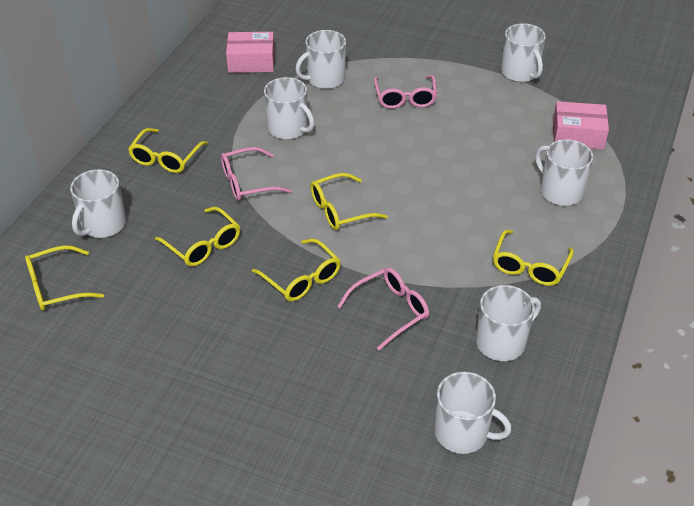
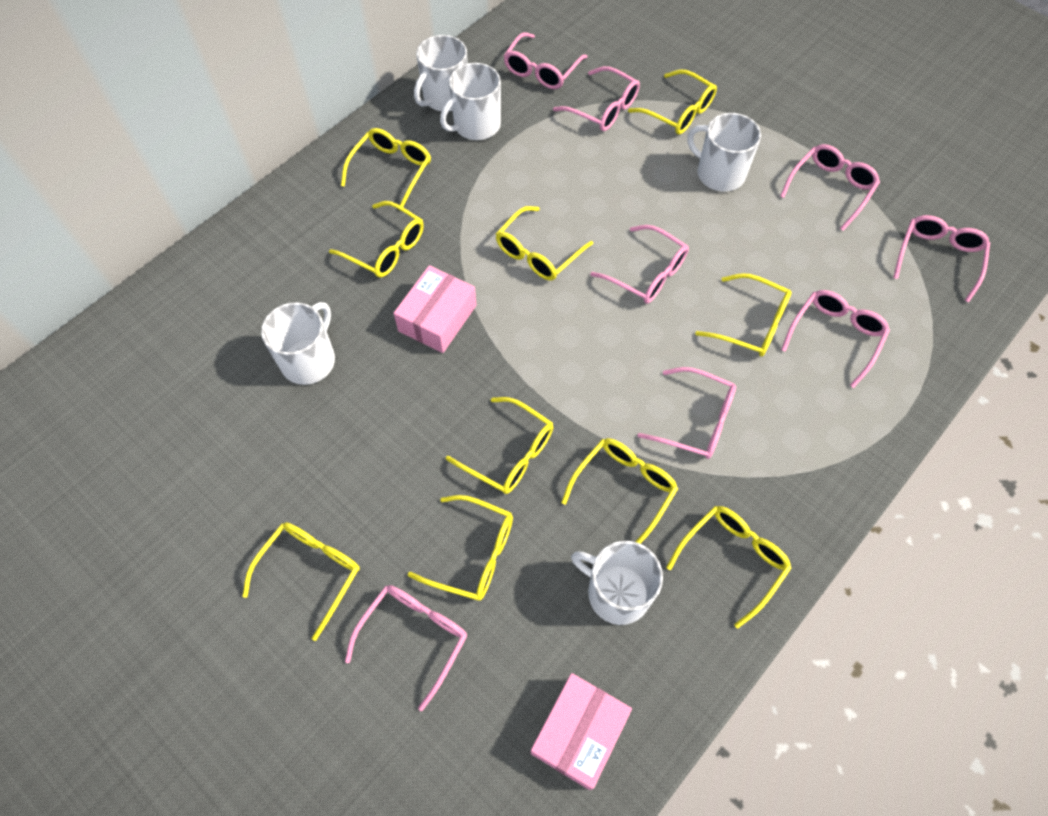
pink glasses: 3 -> 8
white mug: 7 -> 5
yellow glasses: 6 -> 10

